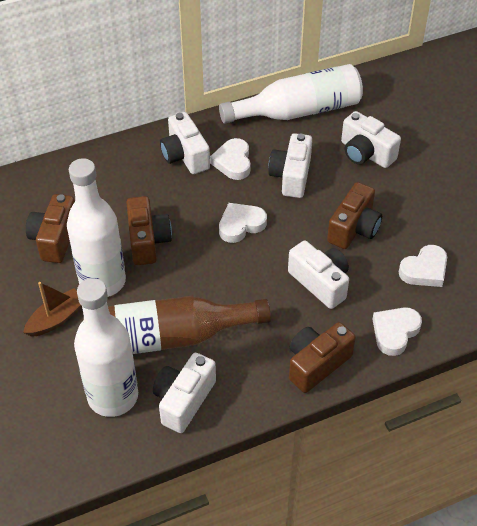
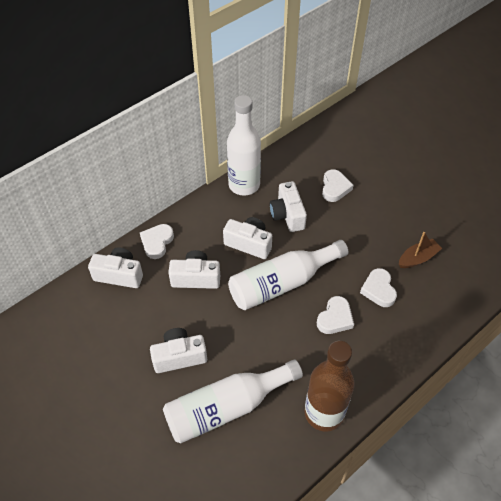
brown camera: 4 -> 0

